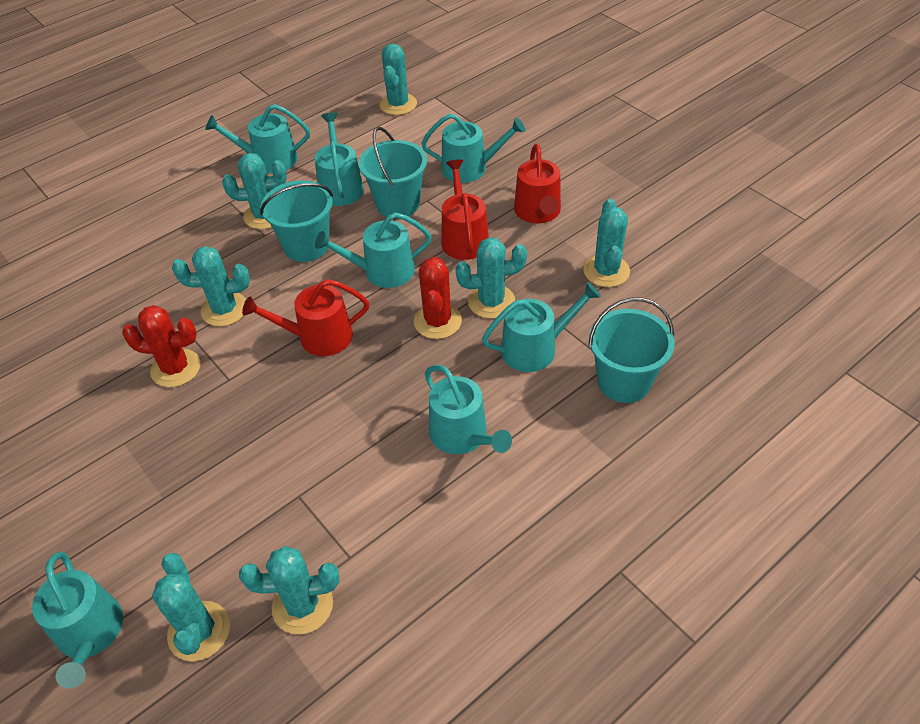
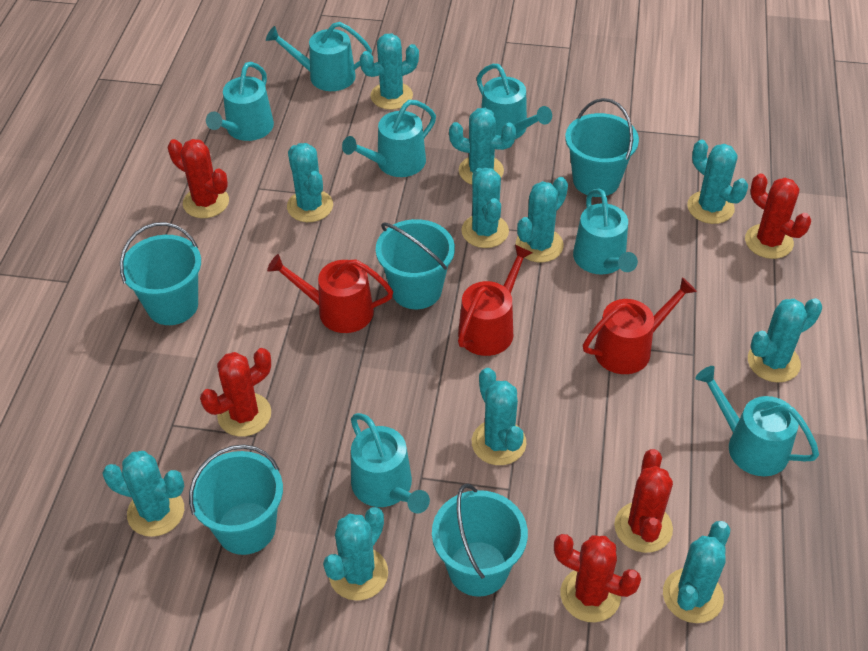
red cactus: 2 -> 5
turquoise bucket: 3 -> 5
turquoise cactus: 7 -> 11

